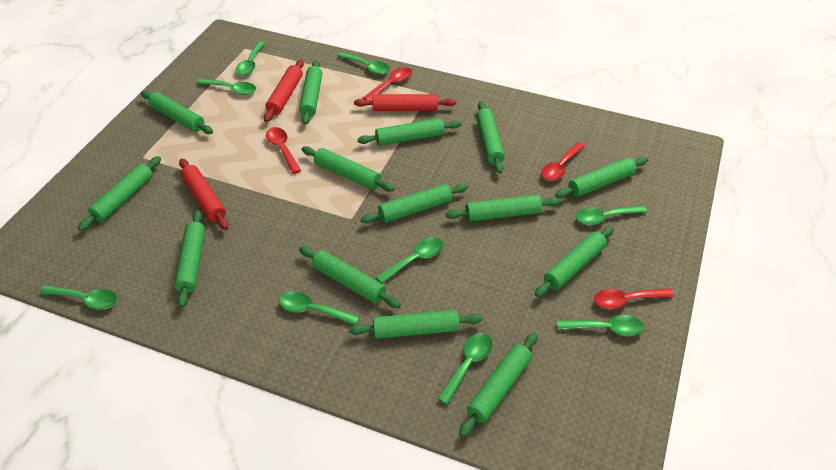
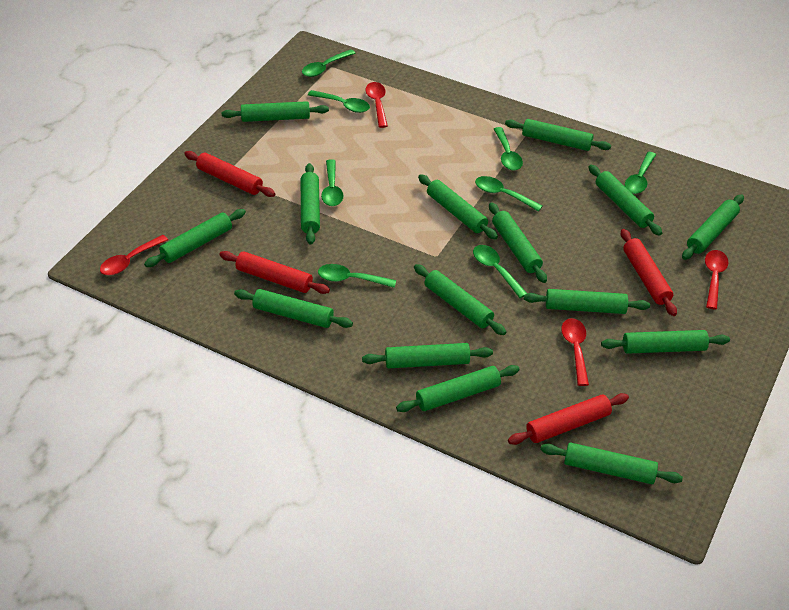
green rolling pin: 14 -> 15
green spoon: 9 -> 8
red rolling pin: 3 -> 4

